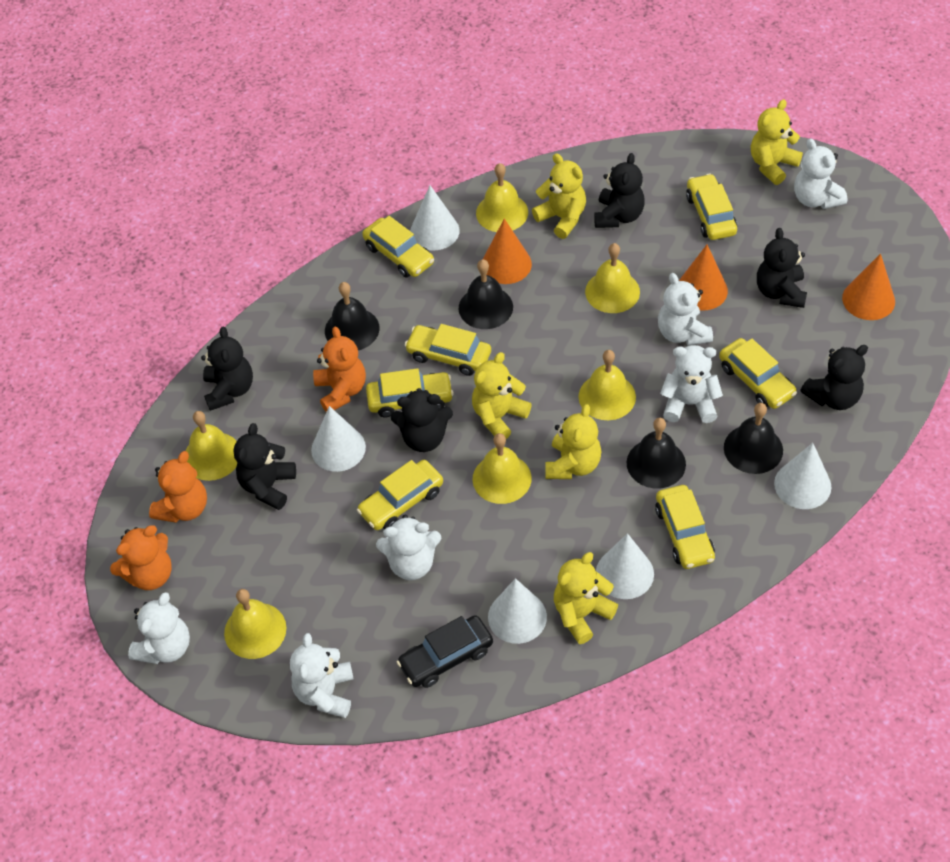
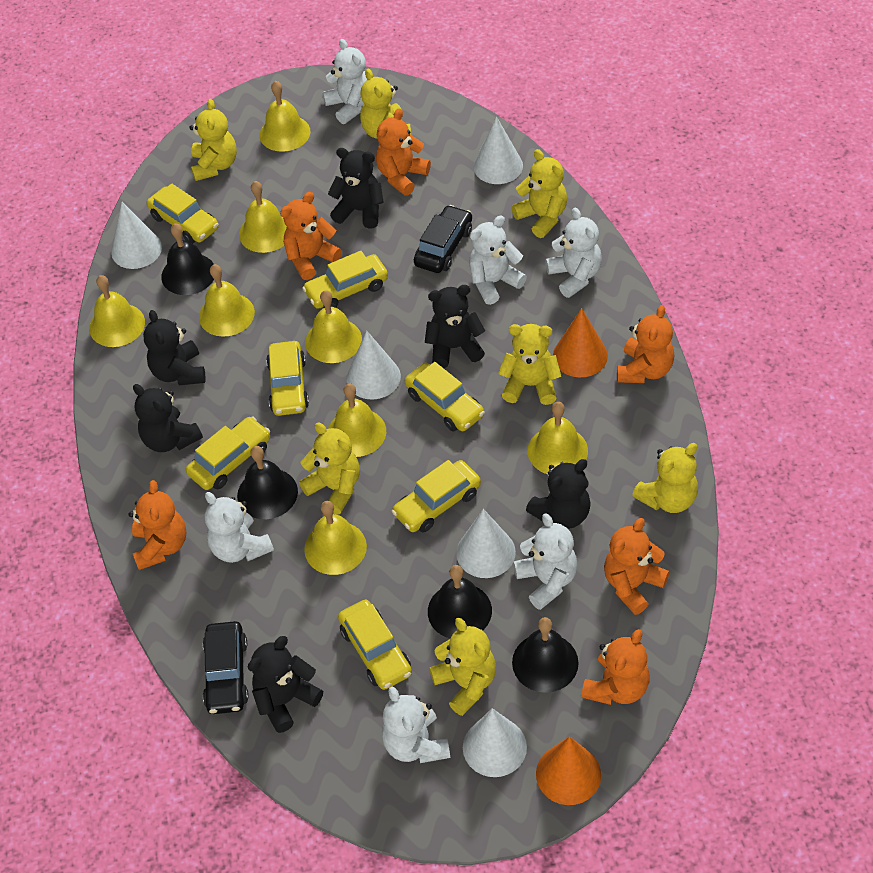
black car: 1 -> 2
orange cone: 3 -> 2
orange teddy bear: 3 -> 6
yellow bell: 6 -> 8
yellow teddy bear: 5 -> 7

